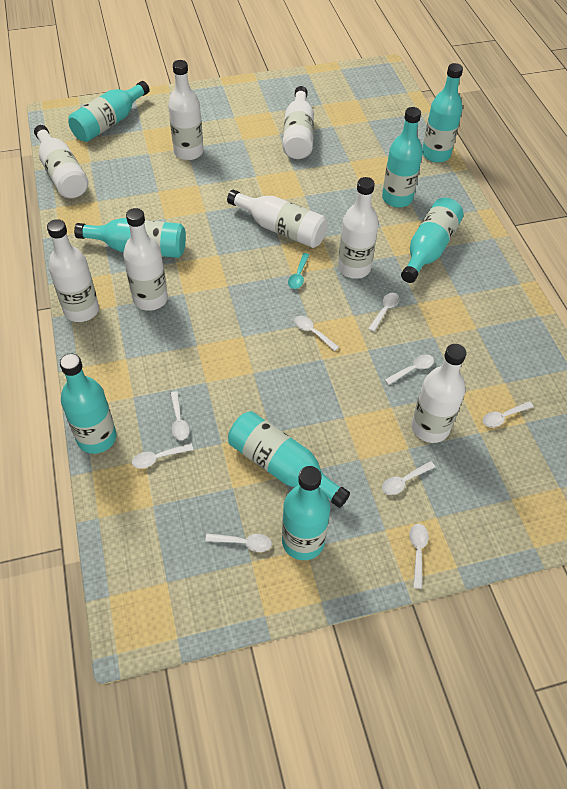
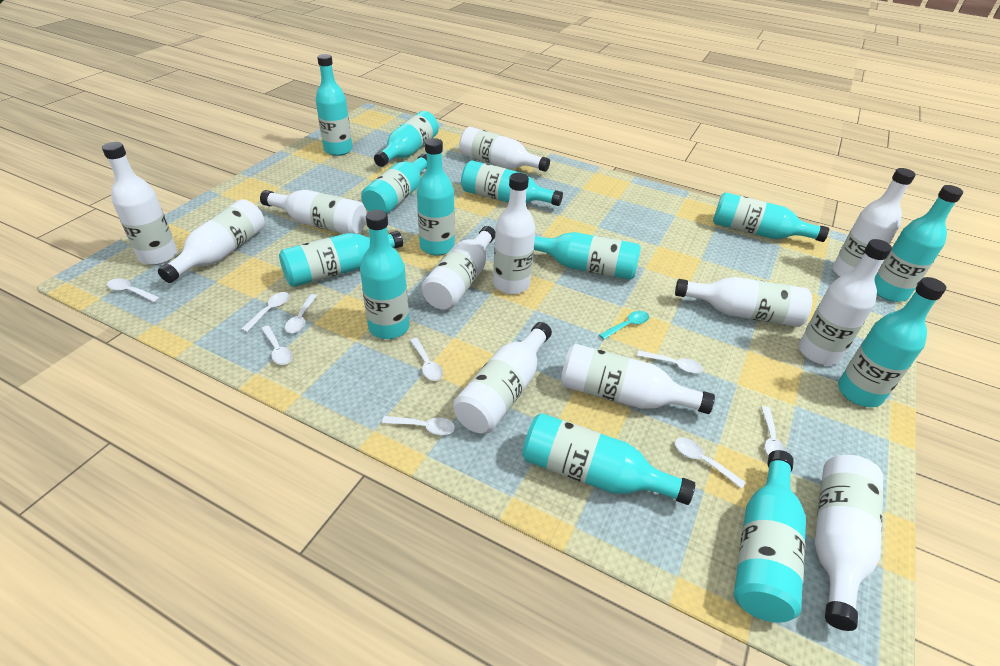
turquoise bottle: 8 -> 13
white bottle: 8 -> 12

